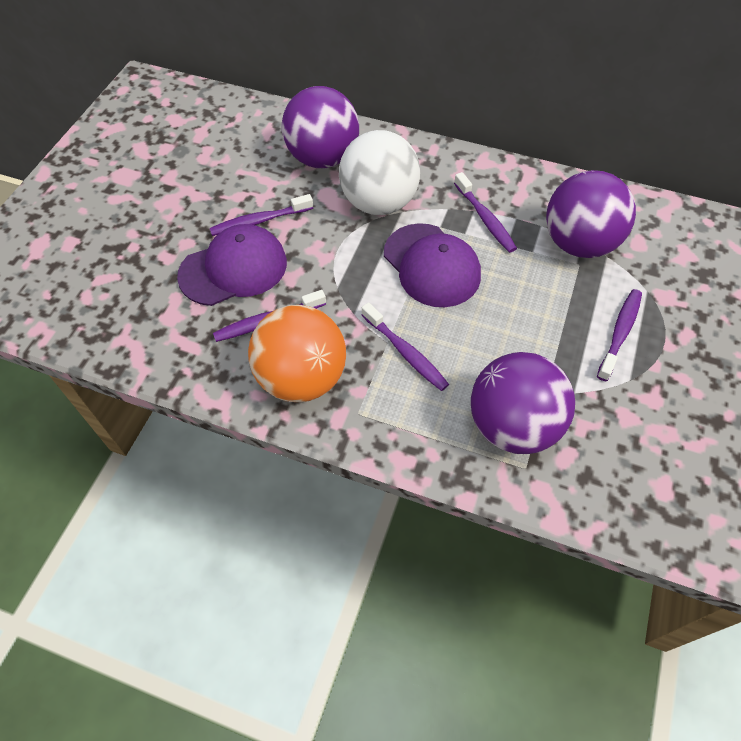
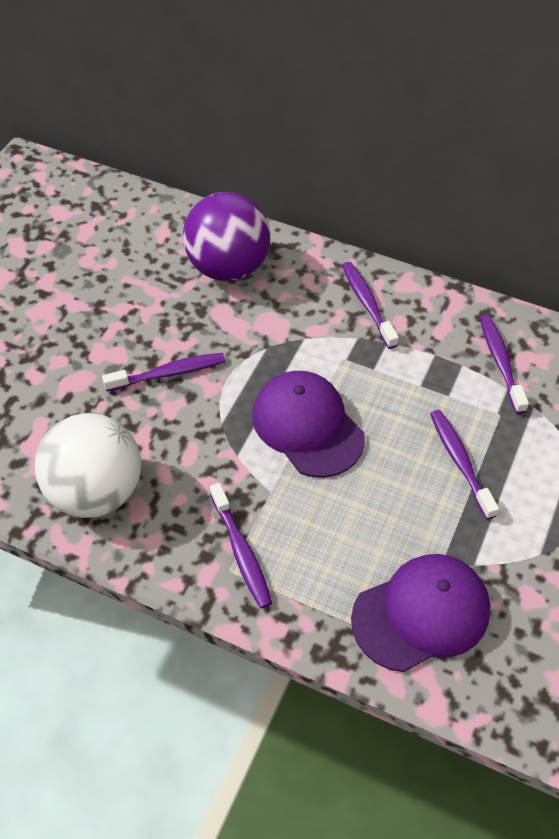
orange ball: 1 -> 0
purple ball: 3 -> 1

